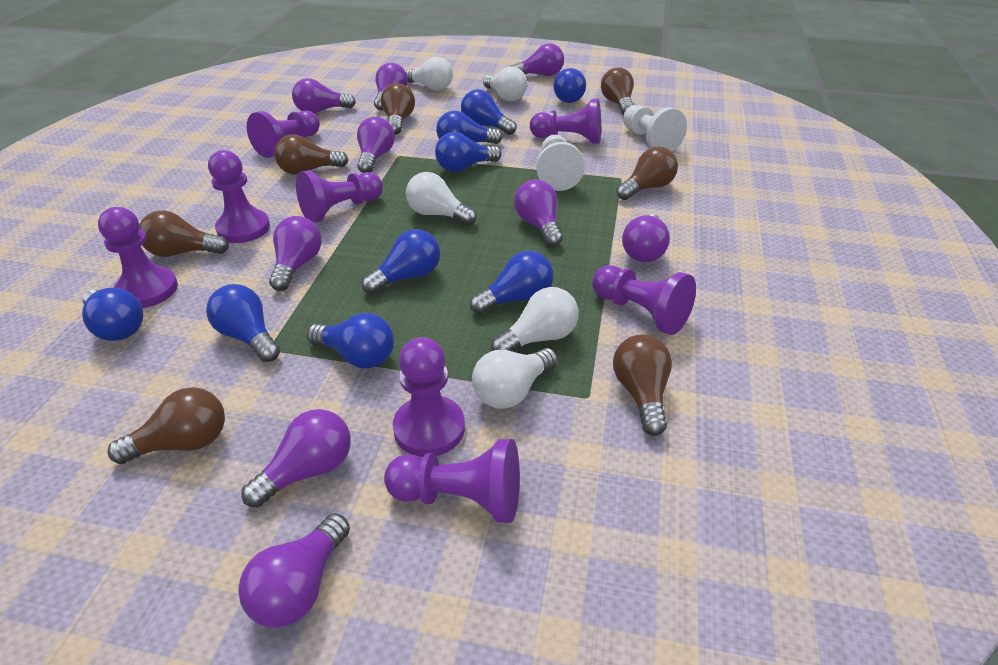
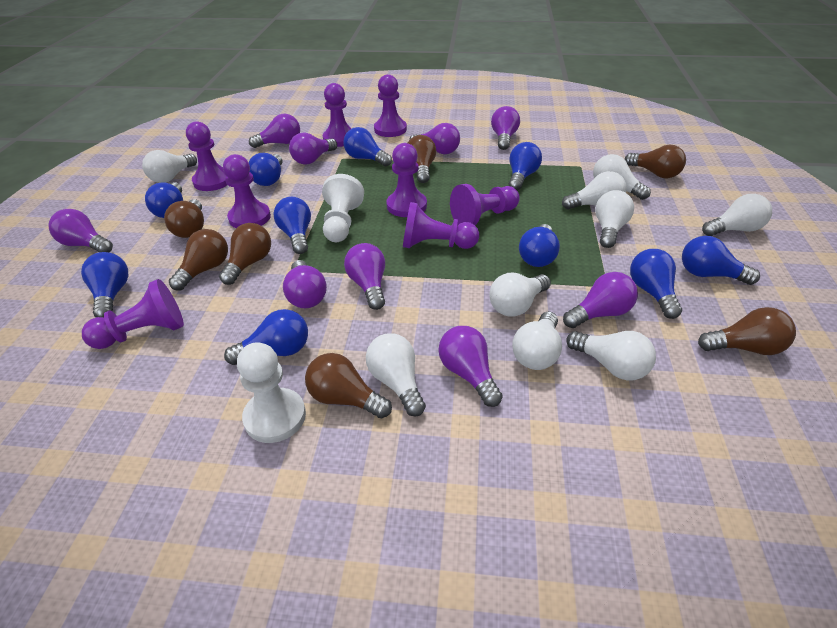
blue light bulb: 9 -> 10
white light bulb: 5 -> 9

